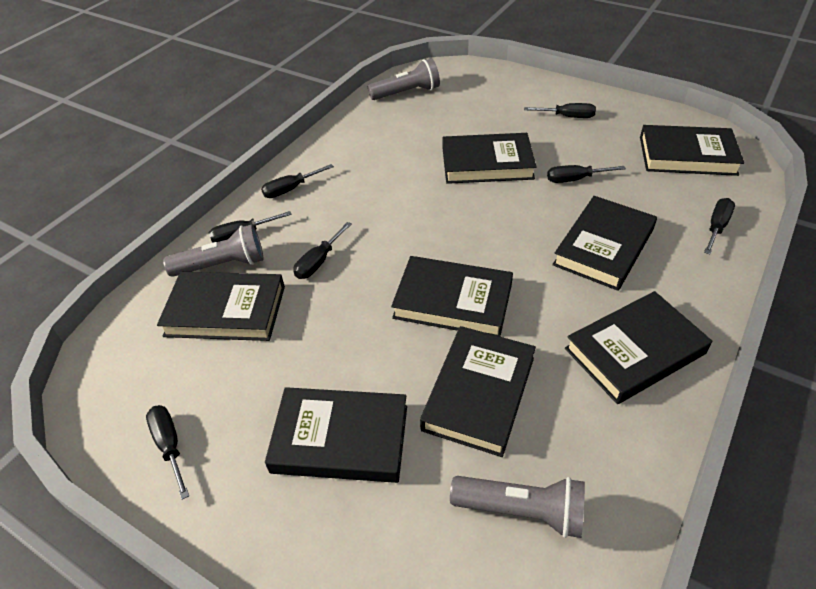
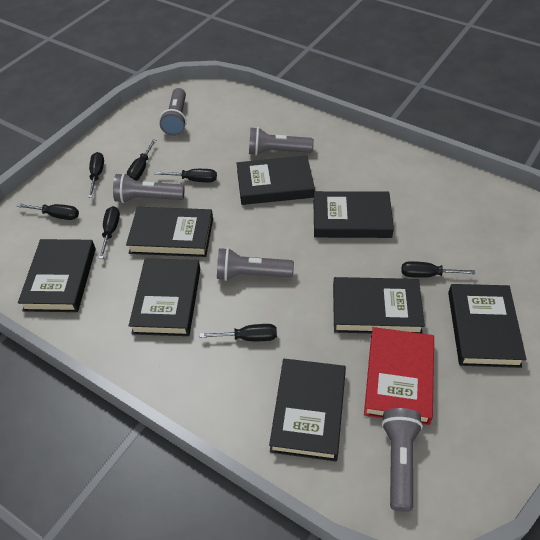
grey flashlight: 3 -> 5
red book: 0 -> 1

